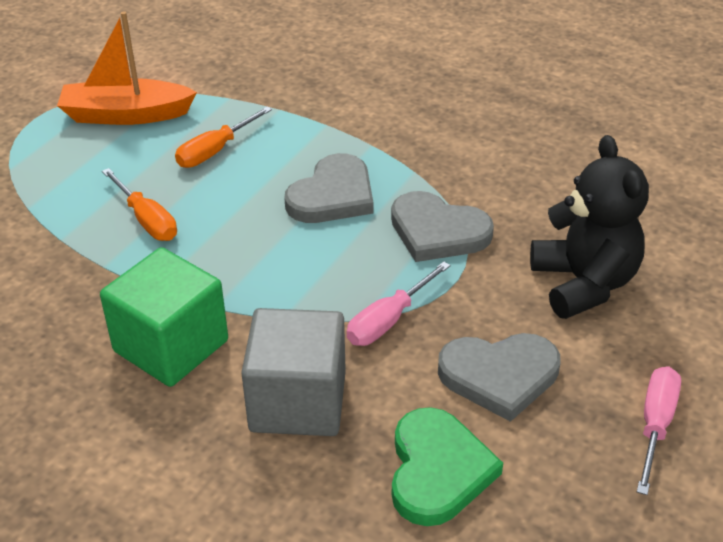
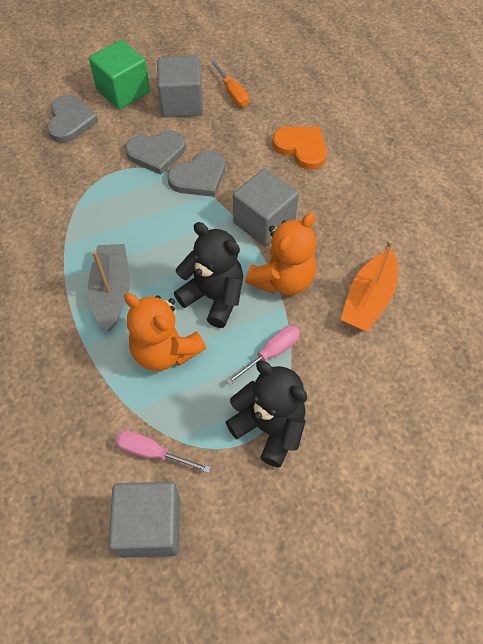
black teddy bear: 1 -> 2
green heart: 1 -> 0
grey boat: 0 -> 1
grey cube: 1 -> 3
orange heart: 0 -> 1
orange screwdriver: 2 -> 1
orange teddy bear: 0 -> 2

